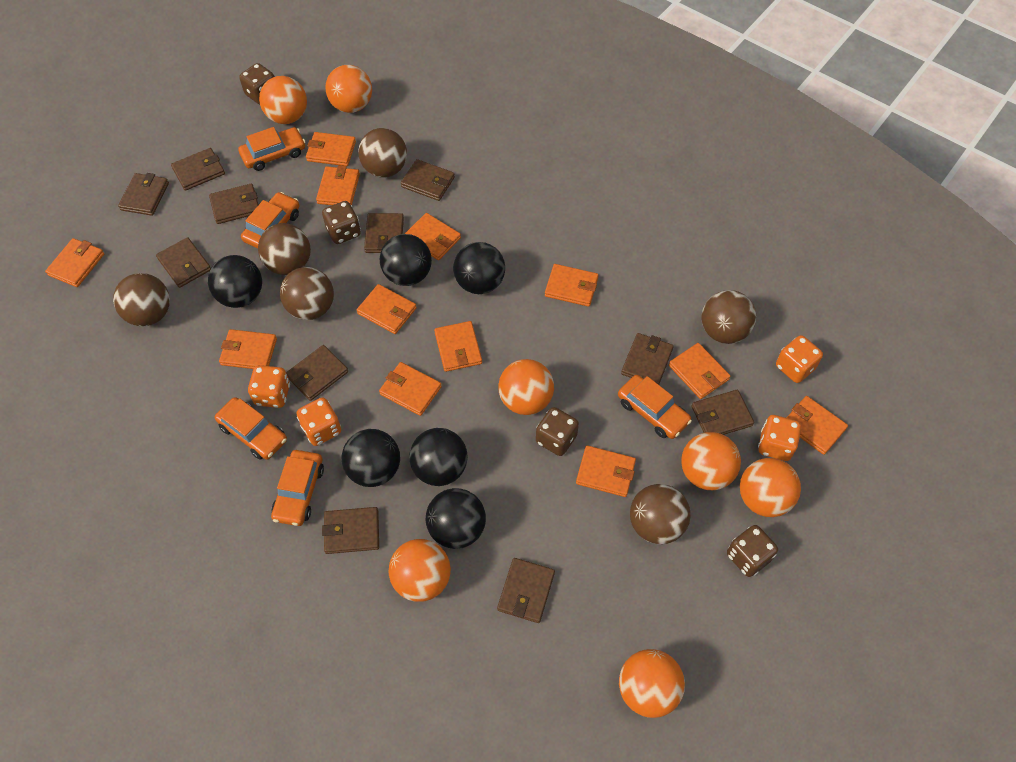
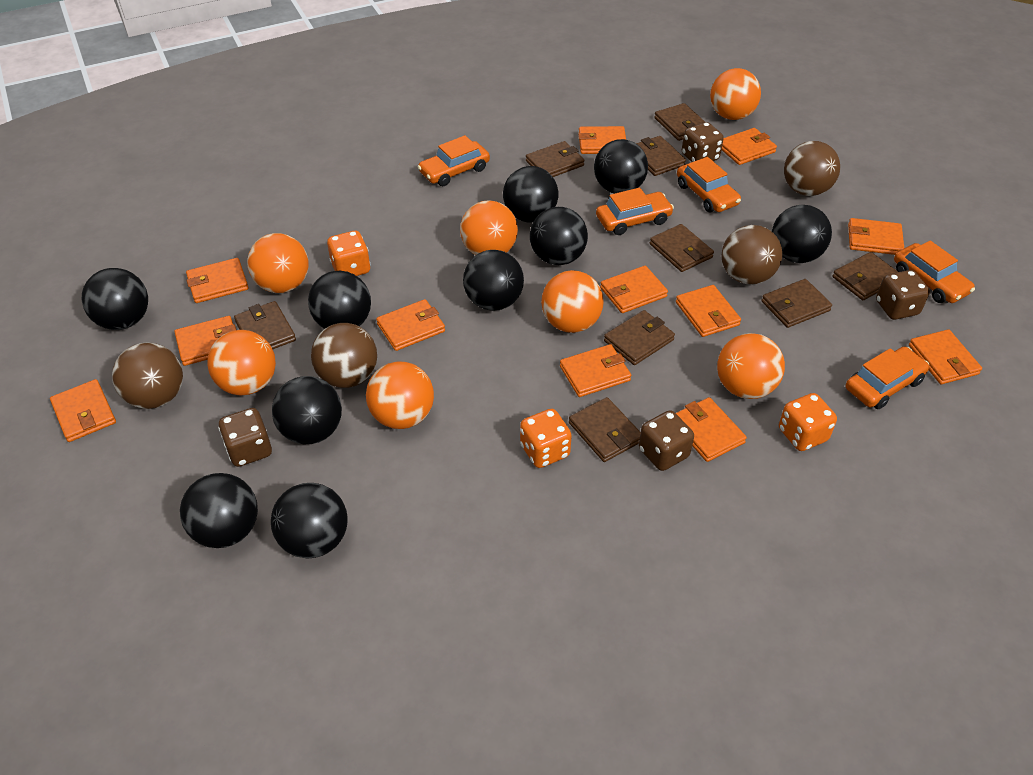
black ball: 6 -> 10
brown ball: 6 -> 4
brown wallet: 11 -> 9
orange dice: 4 -> 3

